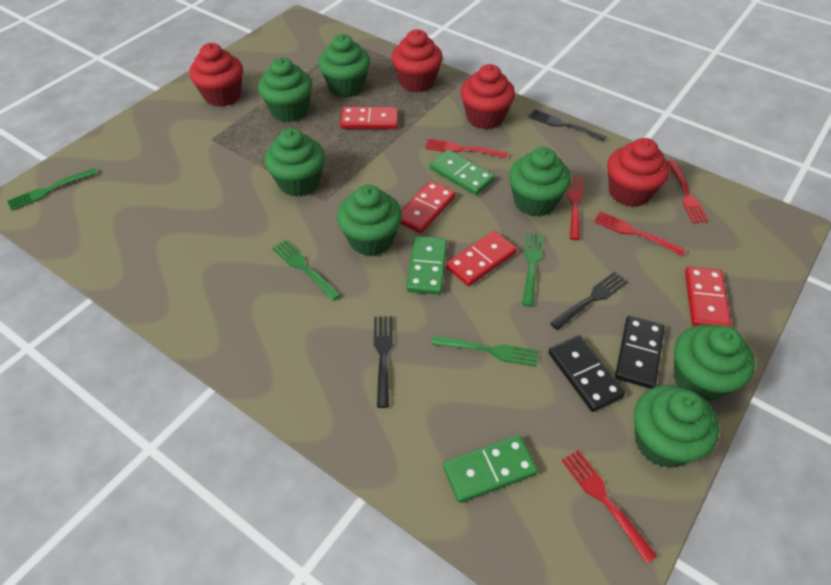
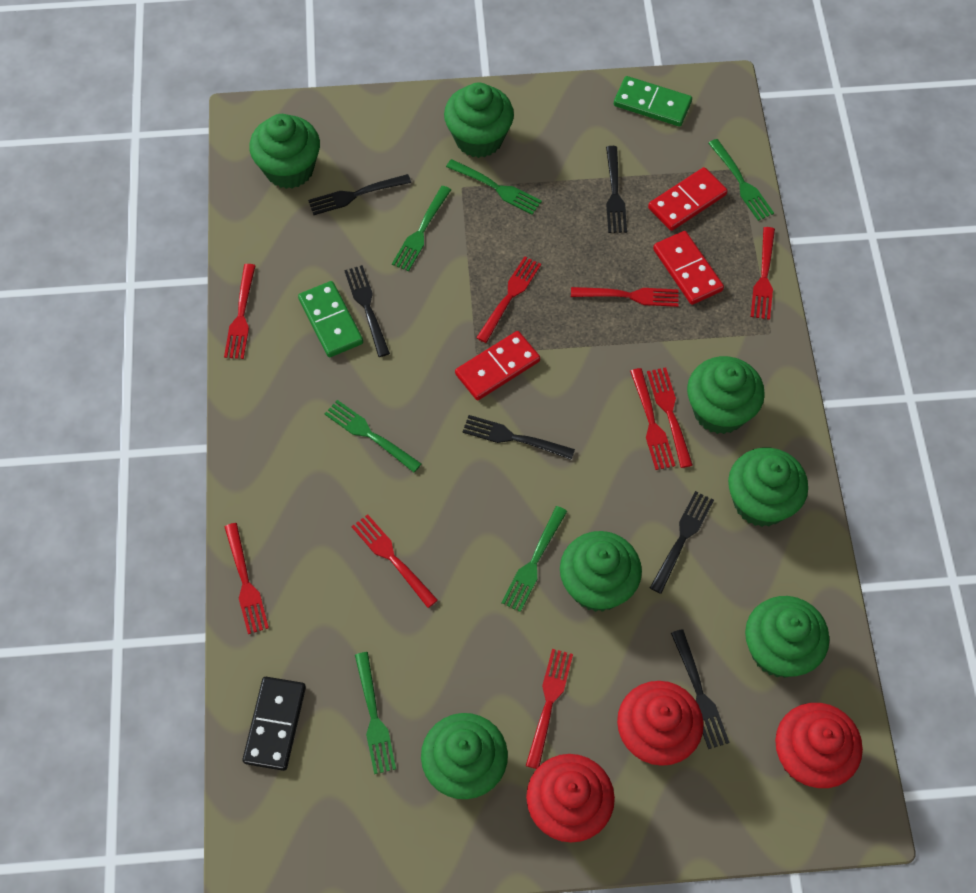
black domino: 2 -> 1
black fork: 3 -> 6
green domino: 3 -> 2
green fork: 4 -> 6
red cupcake: 4 -> 3
red domino: 4 -> 3
red fork: 5 -> 9

